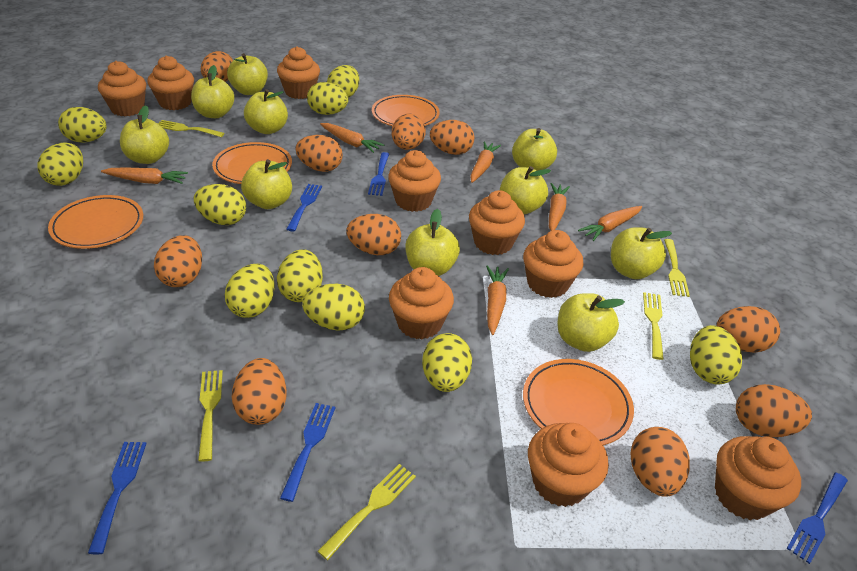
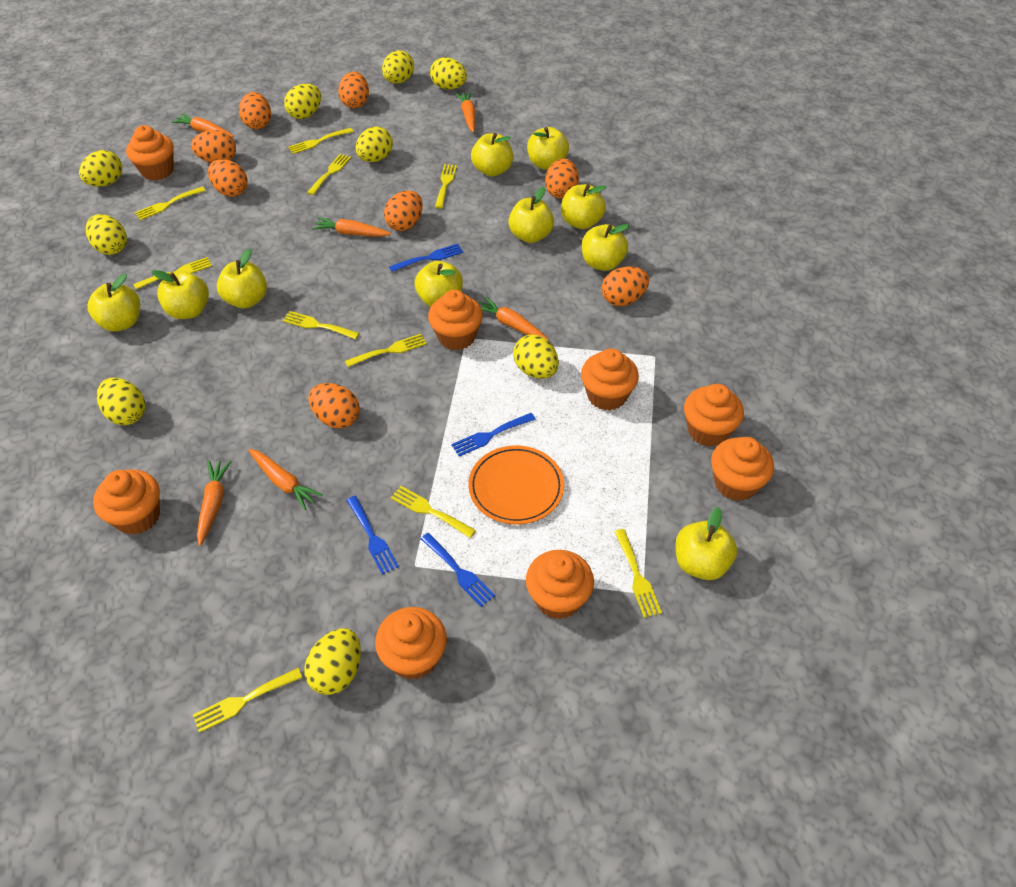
blue fork: 5 -> 4
orange cupcake: 9 -> 8
orange egg: 10 -> 8
orange plate: 4 -> 1
yellow egg: 10 -> 9
yellow fork: 5 -> 10

